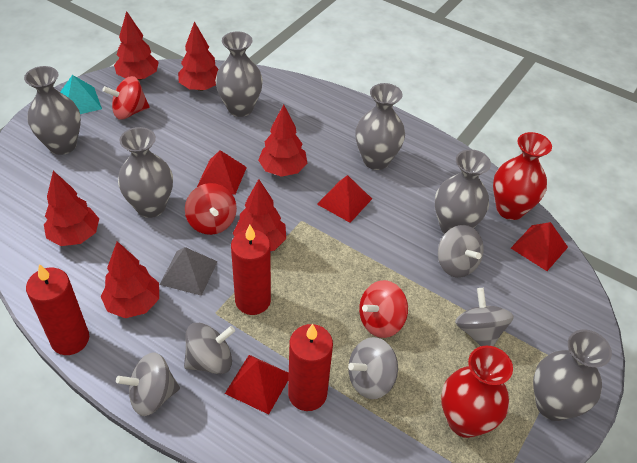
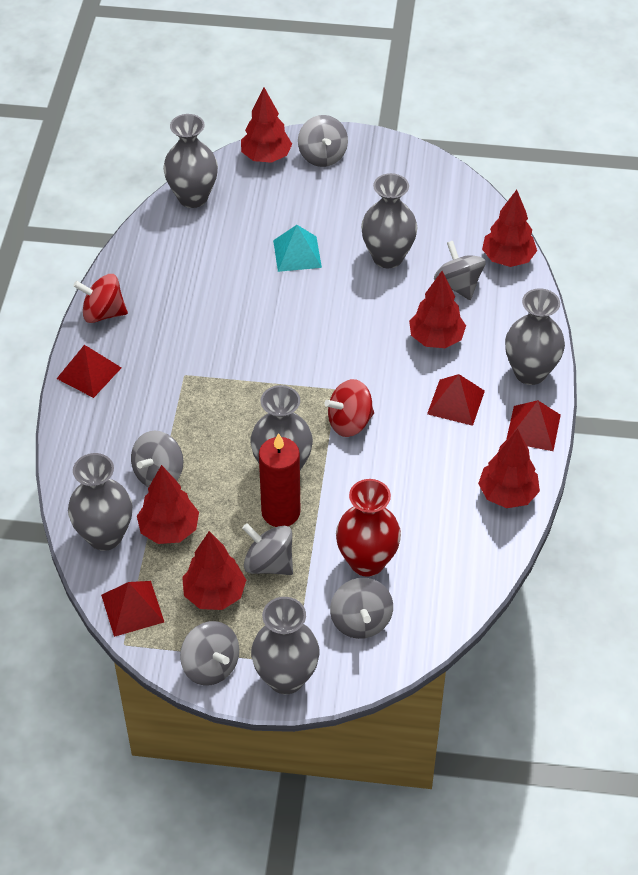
grey pyramid: 1 -> 0
grey spinning top: 5 -> 6
red candle: 3 -> 1
red spinning top: 3 -> 2
red vase: 2 -> 1

